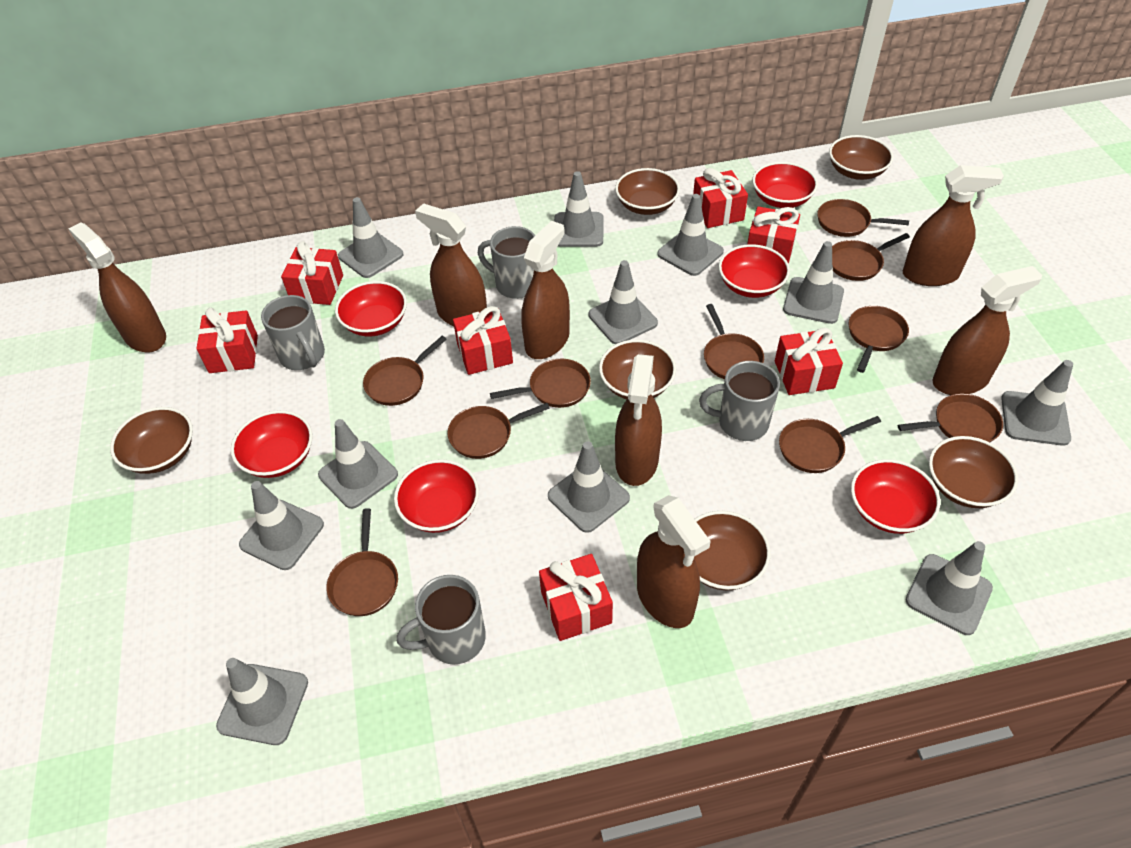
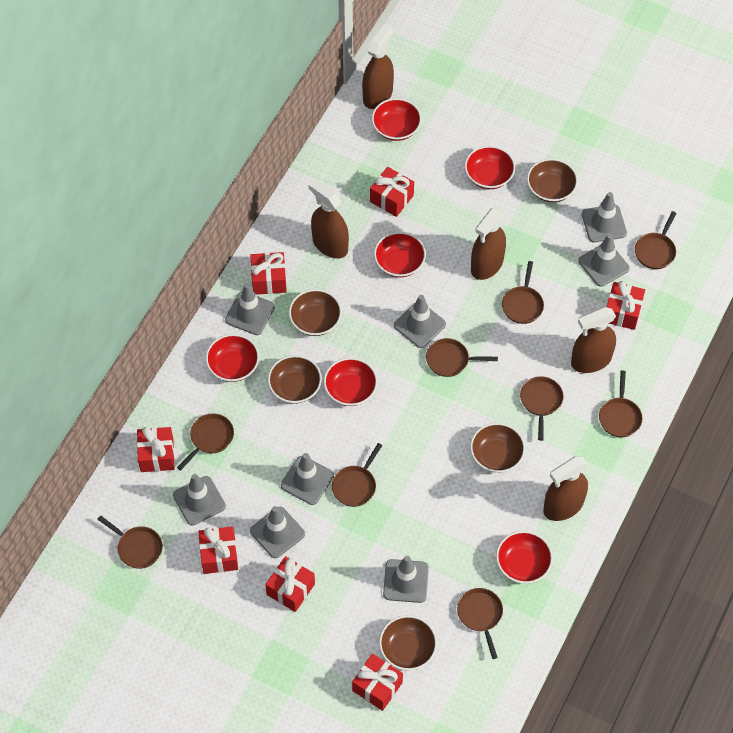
brown bowl: 6 -> 5
brown pan: 10 -> 9
brown spray bottle: 7 -> 5
grey mug: 4 -> 0
grey traffic cone: 11 -> 8

